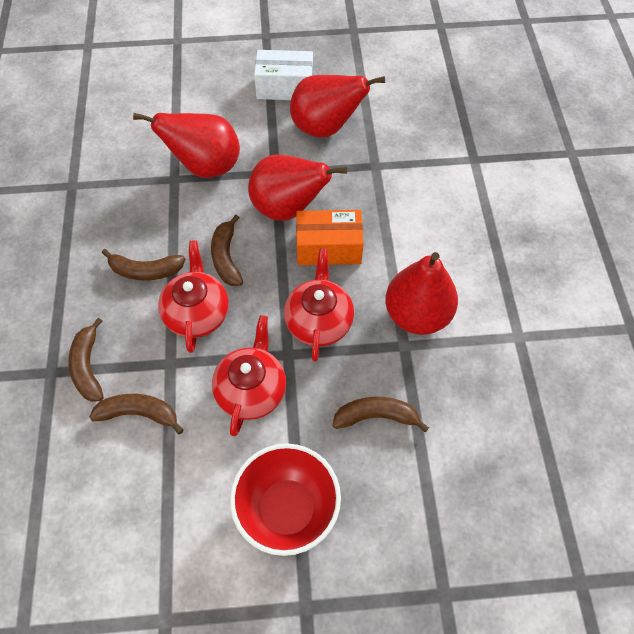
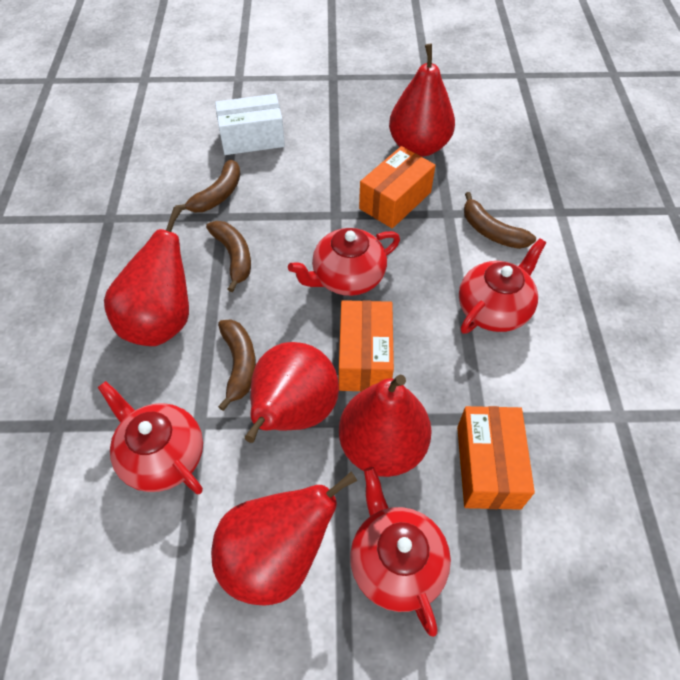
brown banana: 5 -> 4
orange box: 1 -> 3
red bowl: 1 -> 0
red pear: 4 -> 5
red teapot: 3 -> 4

